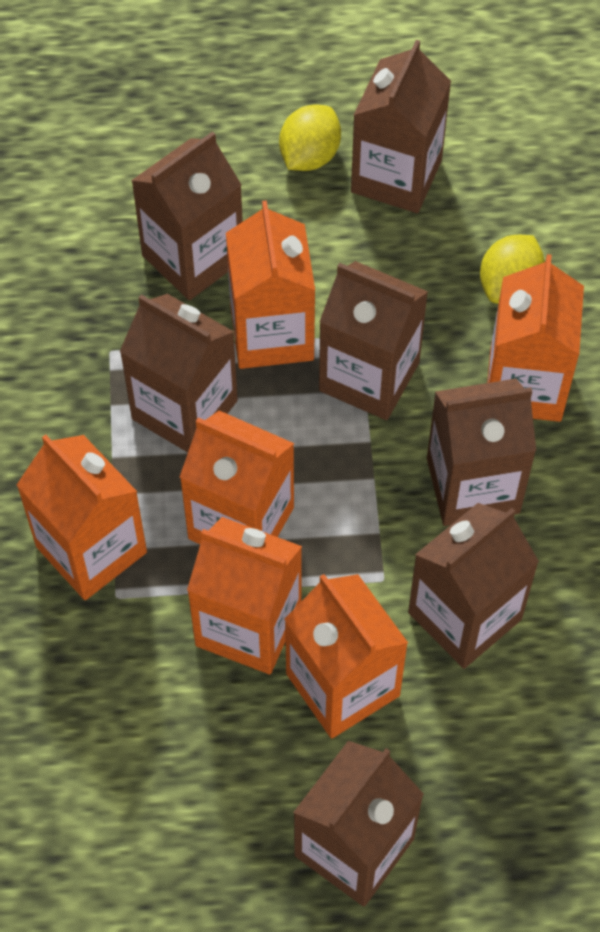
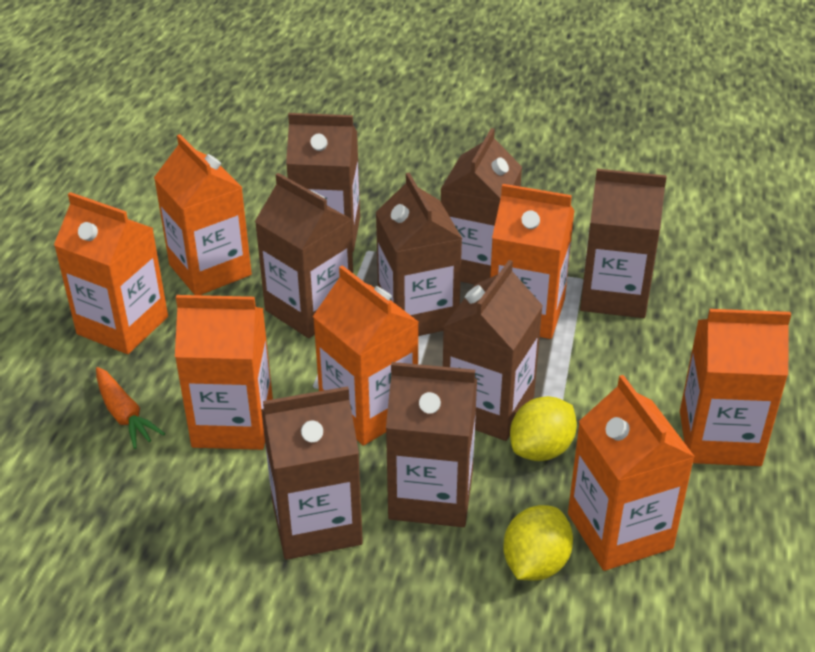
brown carton: 7 -> 8
orange carrot: 0 -> 1
orange carton: 6 -> 7

